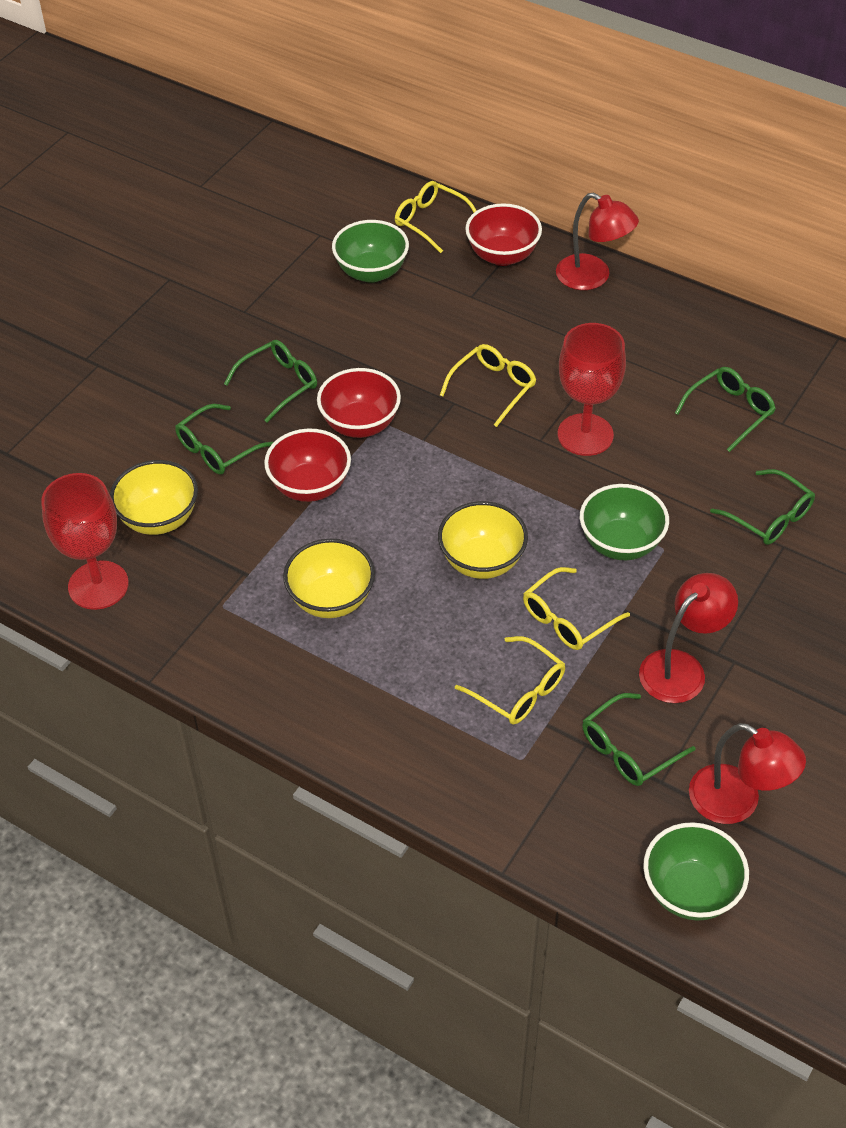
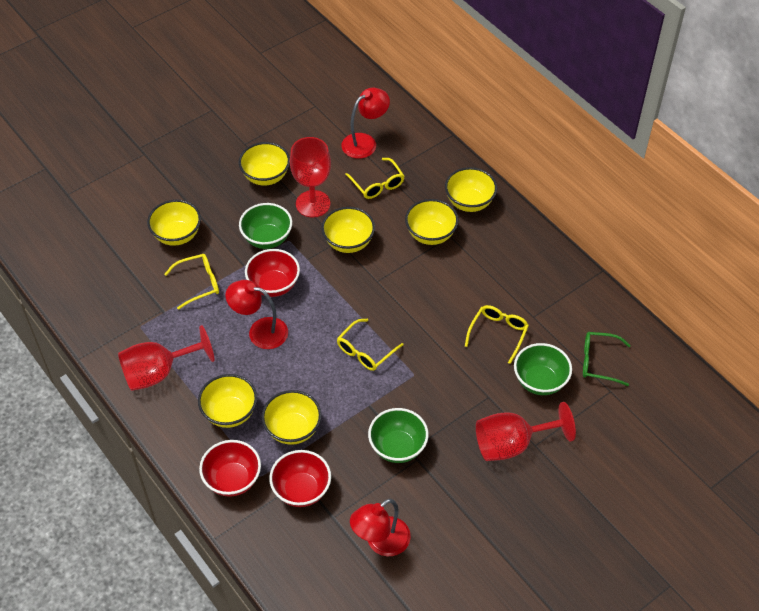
green glasses: 5 -> 1
red goblet: 2 -> 3
yellow bowl: 3 -> 7

